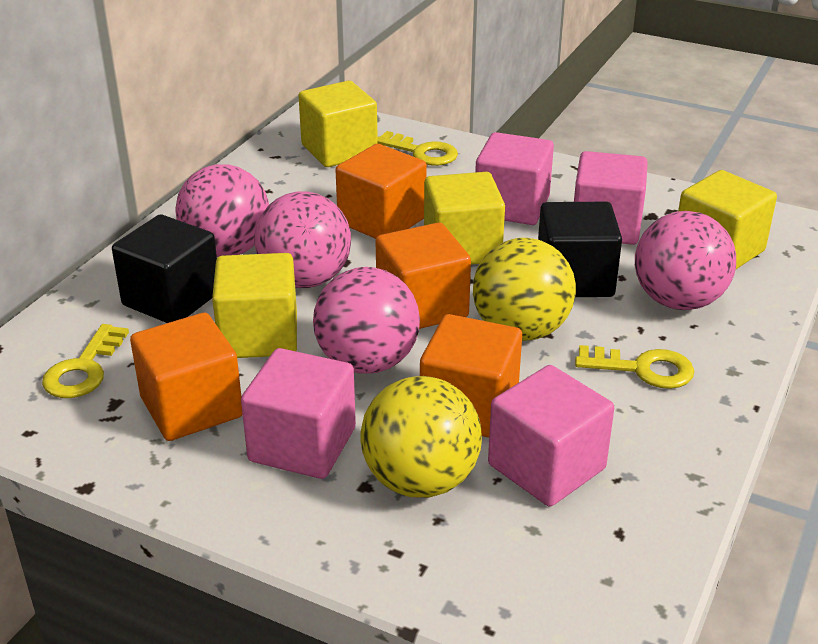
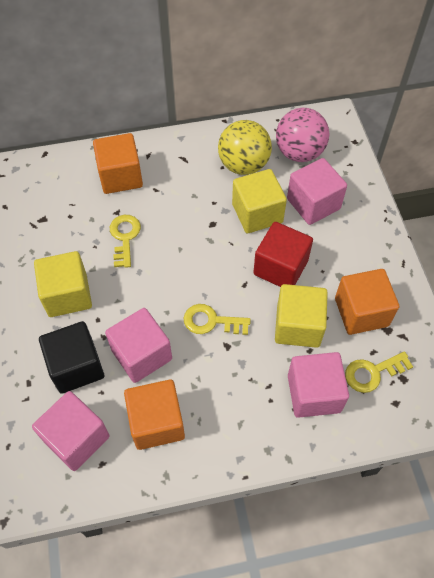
black cube: 2 -> 1
orange cube: 4 -> 3
pink ball: 4 -> 1
red cube: 0 -> 1
yellow ball: 2 -> 1
yellow cube: 4 -> 3

